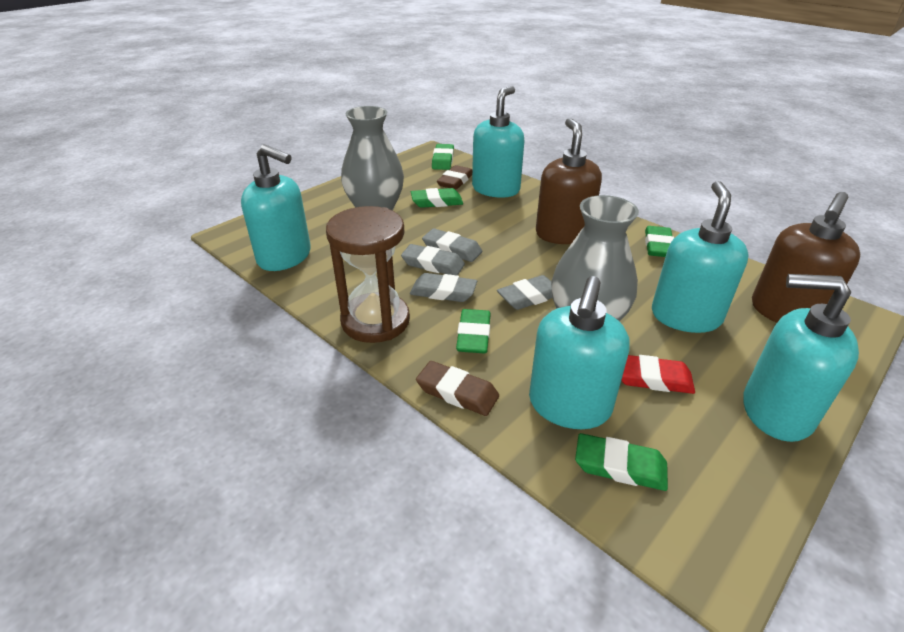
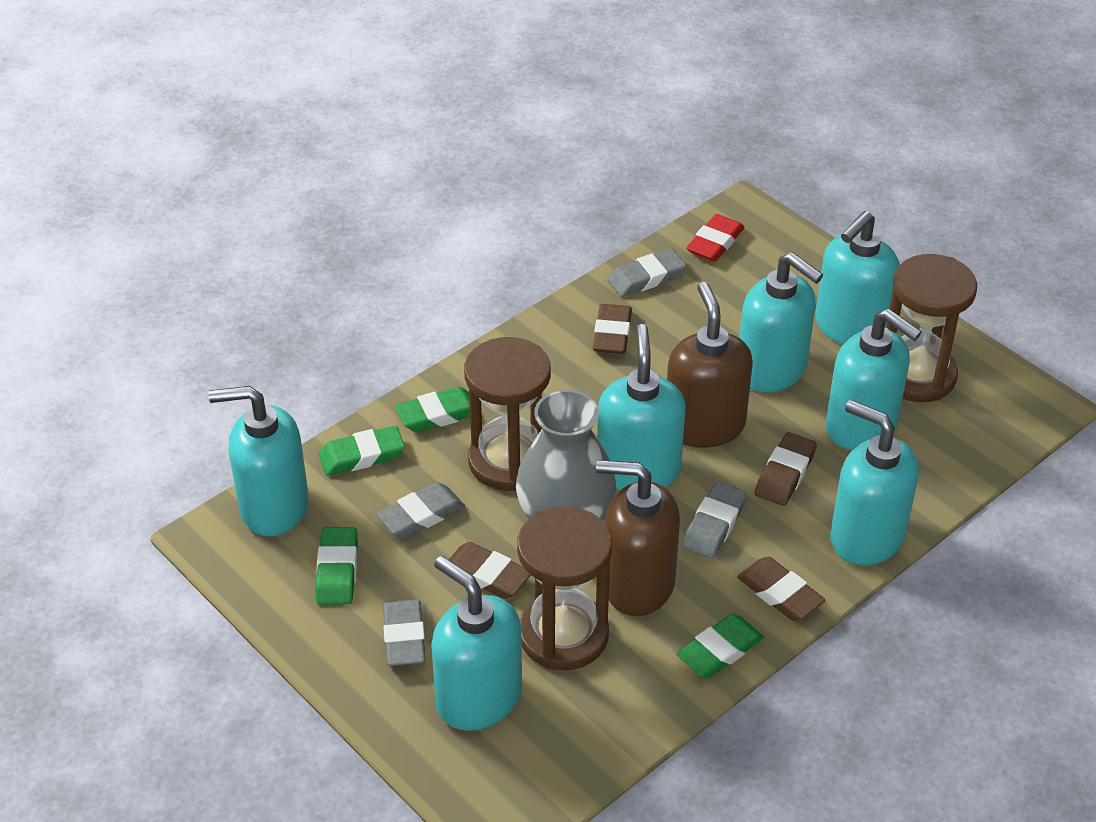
brown eraser: 2 -> 4
brown hourglass: 1 -> 3
green eraser: 5 -> 4
grey vase: 2 -> 1
turquoise soap dispenser: 5 -> 7

